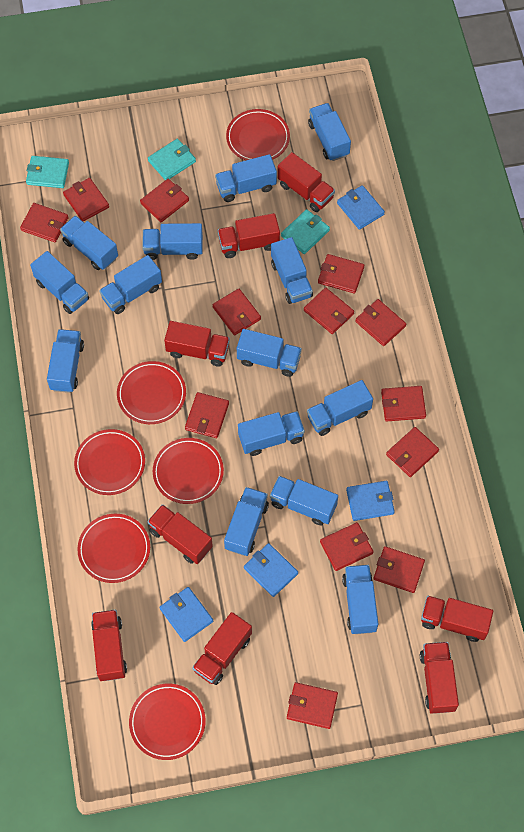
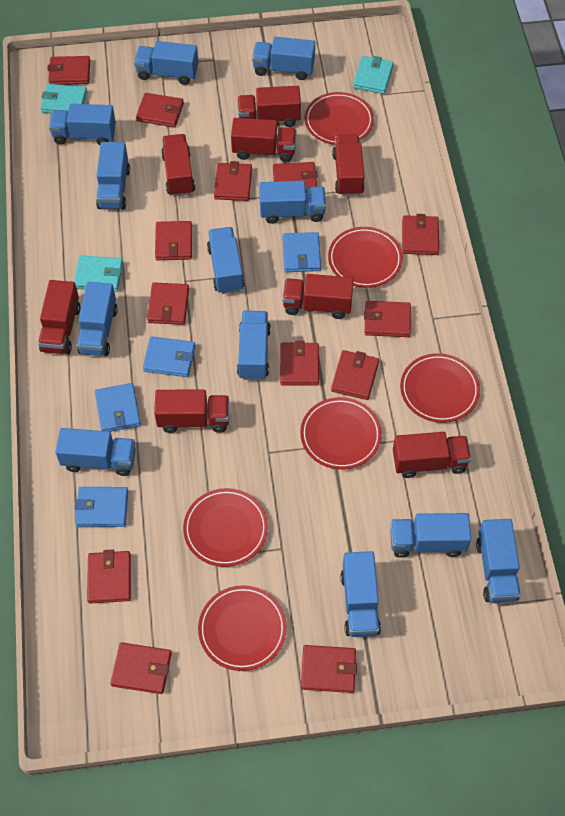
blue truck: 14 -> 12

